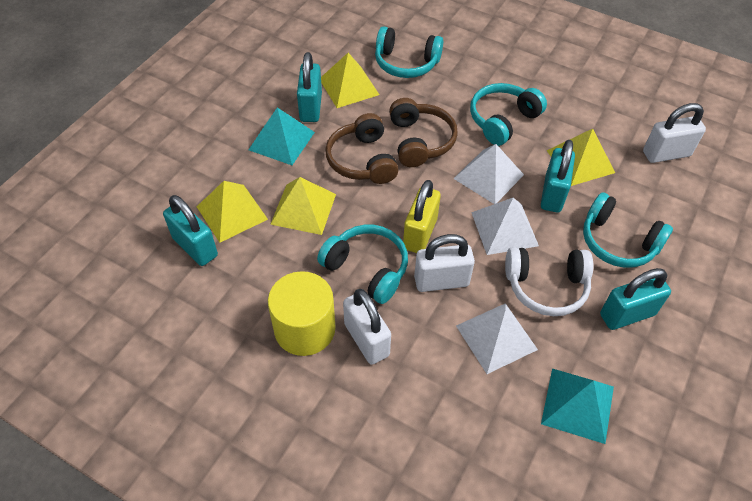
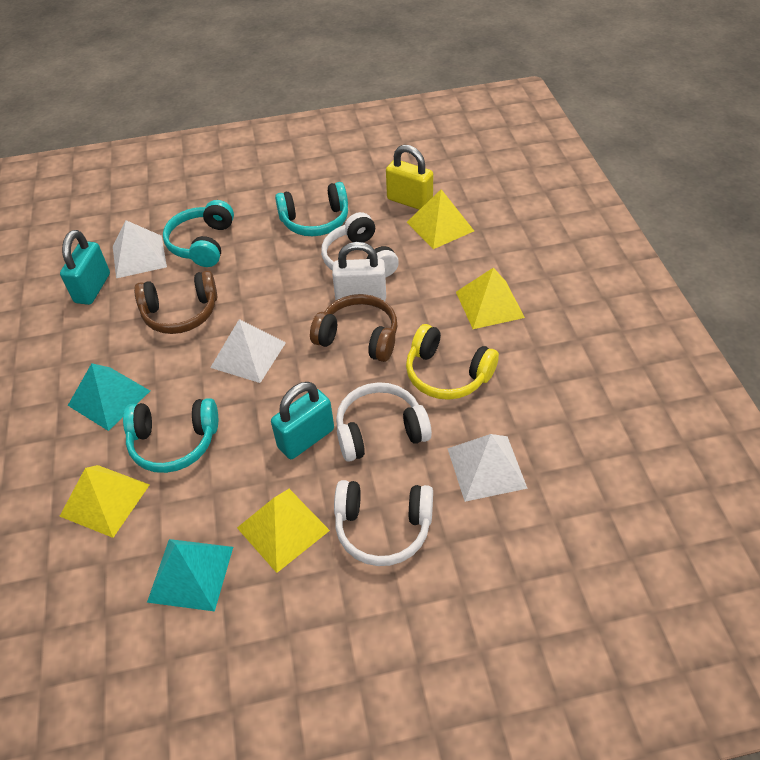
turquoise headphones: 4 -> 3
turquoise padlock: 4 -> 2
white headphones: 1 -> 3
white padlock: 3 -> 1
yellow cylinder: 1 -> 0
yellow headphones: 0 -> 1

